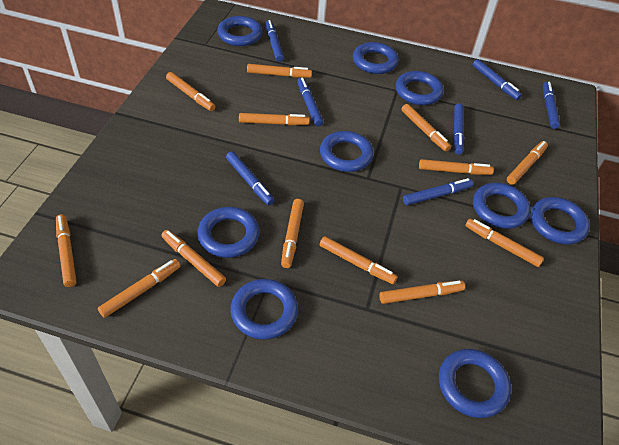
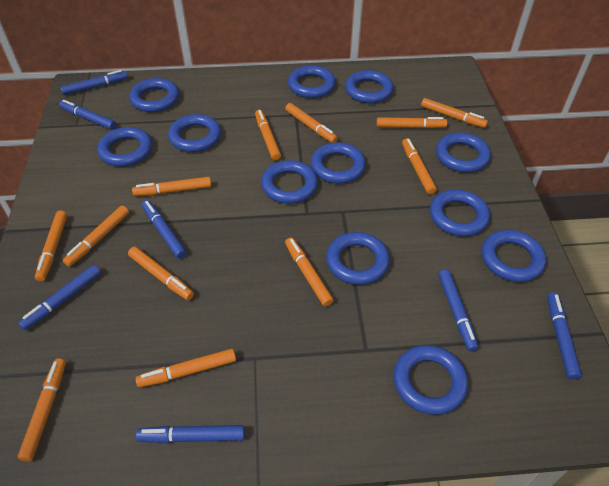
blue ring: 9 -> 12
orange marker: 13 -> 12

